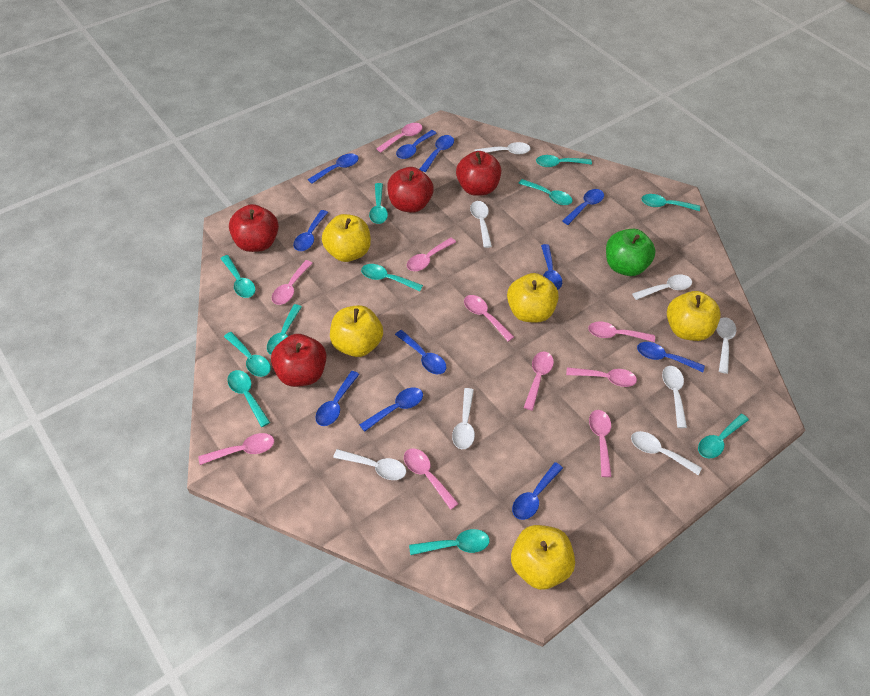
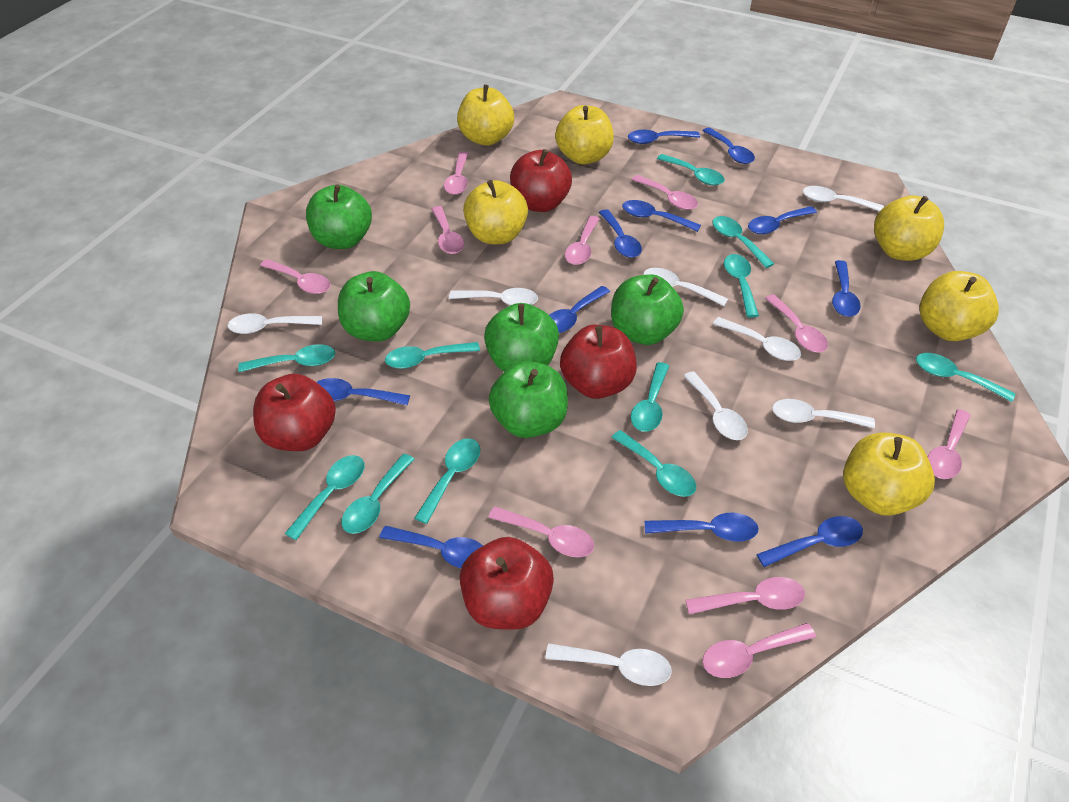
green apple: 1 -> 5
yellow apple: 5 -> 6

